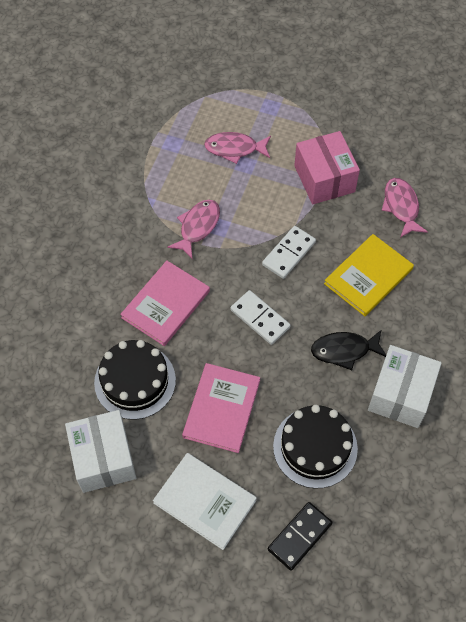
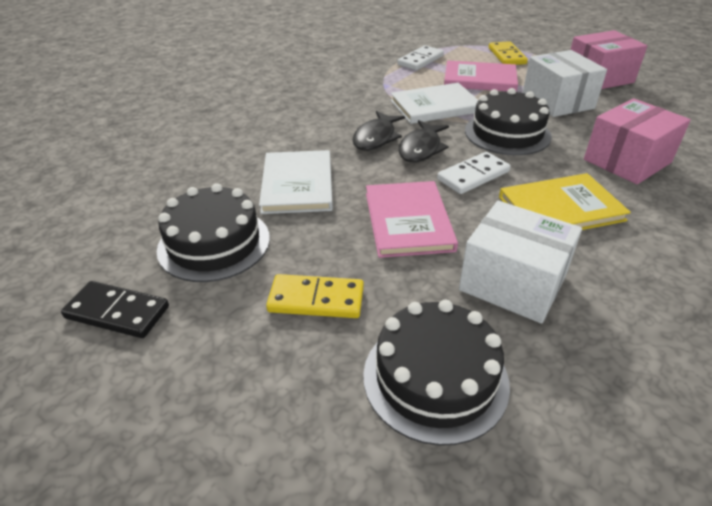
black cake: 2 -> 3
black fish: 1 -> 2
pink box: 1 -> 2
pink fish: 3 -> 0
white book: 1 -> 2
yellow domino: 0 -> 2

